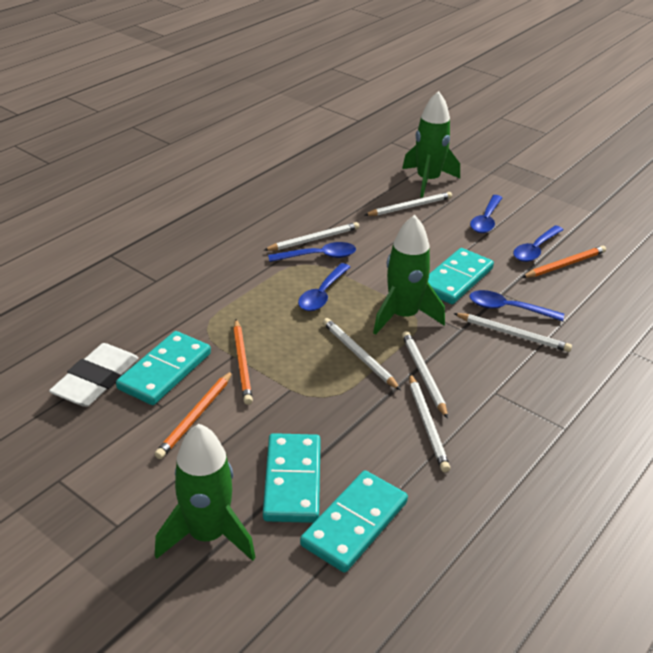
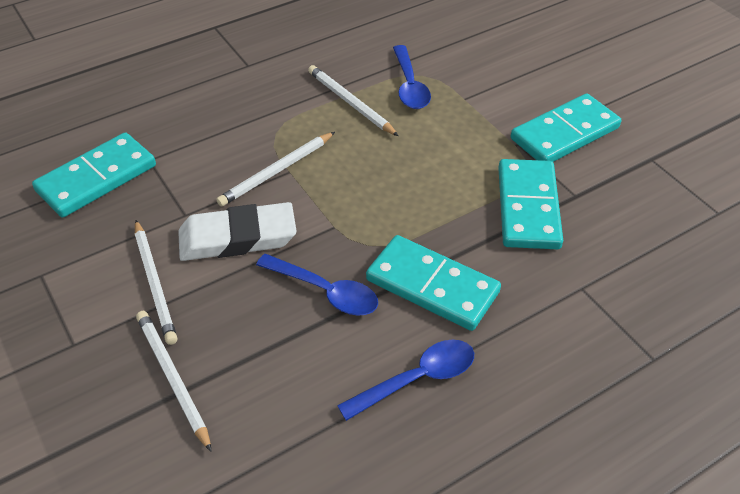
blue spoon: 5 -> 3
green rocket: 3 -> 0
orange pencil: 3 -> 0
white pencil: 6 -> 4

